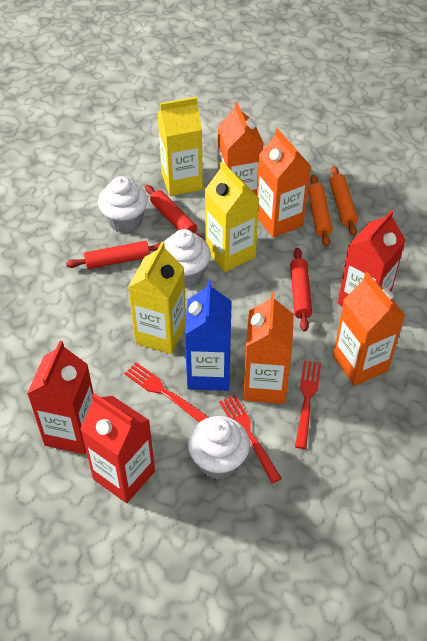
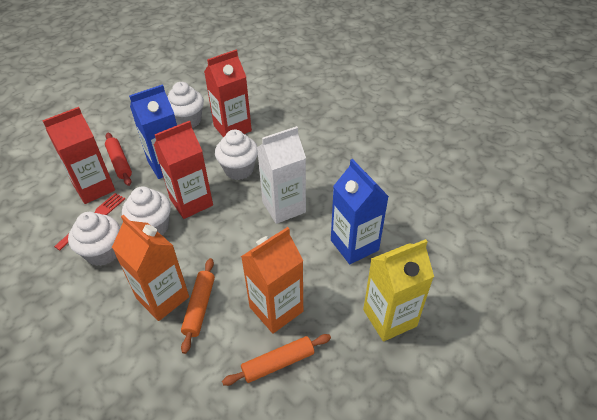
blue carton: 1 -> 2
orange carton: 4 -> 2
red fork: 3 -> 1
red rolling pin: 3 -> 1
white carton: 0 -> 1
white cupcake: 3 -> 4
yellow carton: 3 -> 1

